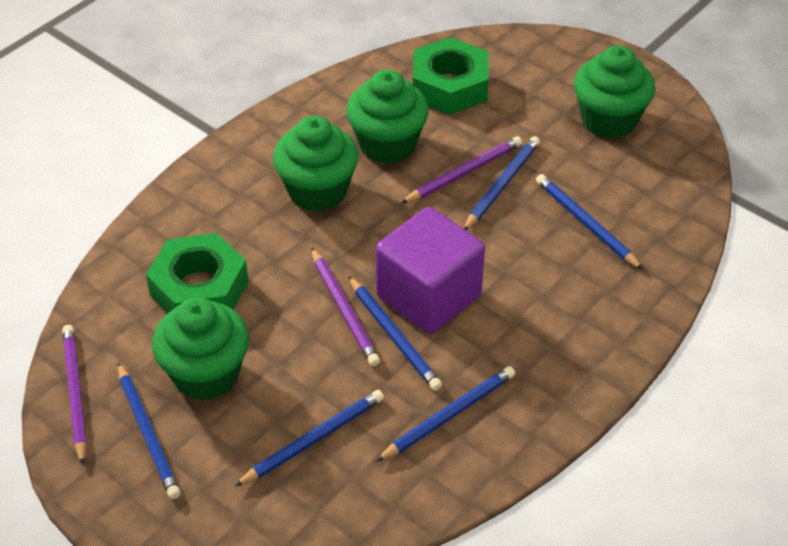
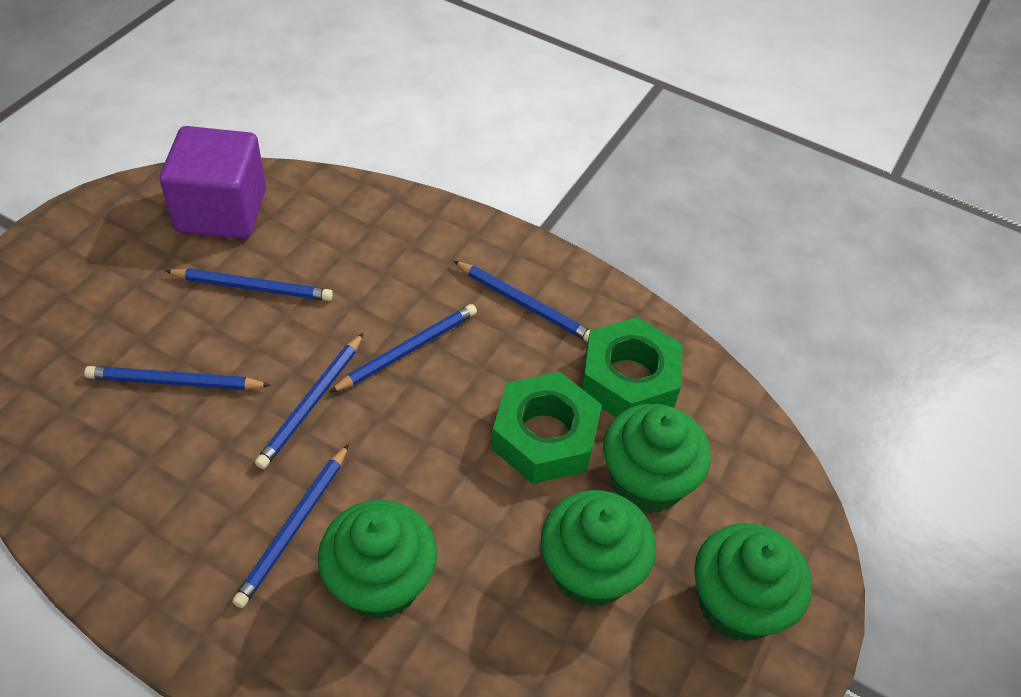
purple pencil: 3 -> 0

